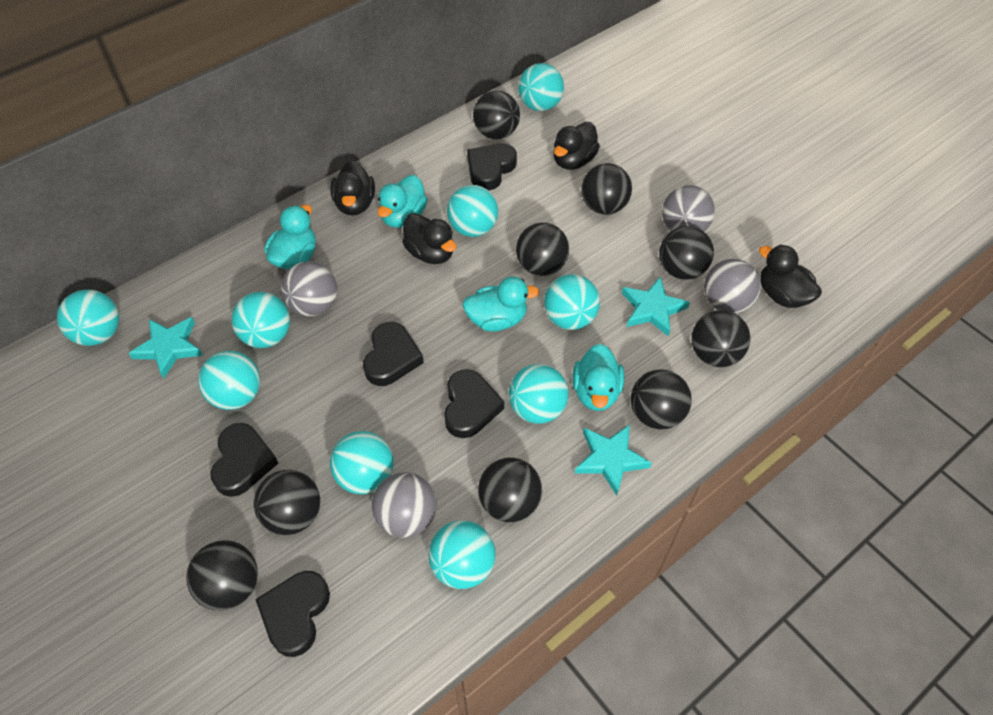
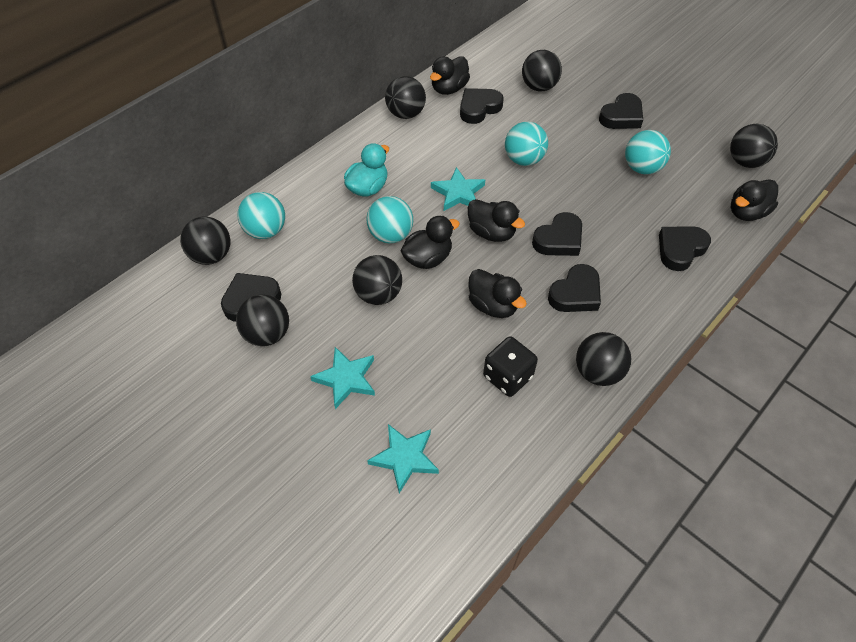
black ball: 9 -> 7
black dice: 0 -> 1
black duck: 4 -> 5
black heart: 5 -> 6
grey ball: 4 -> 0
turquoise ball: 9 -> 4
turquoise duck: 4 -> 1

